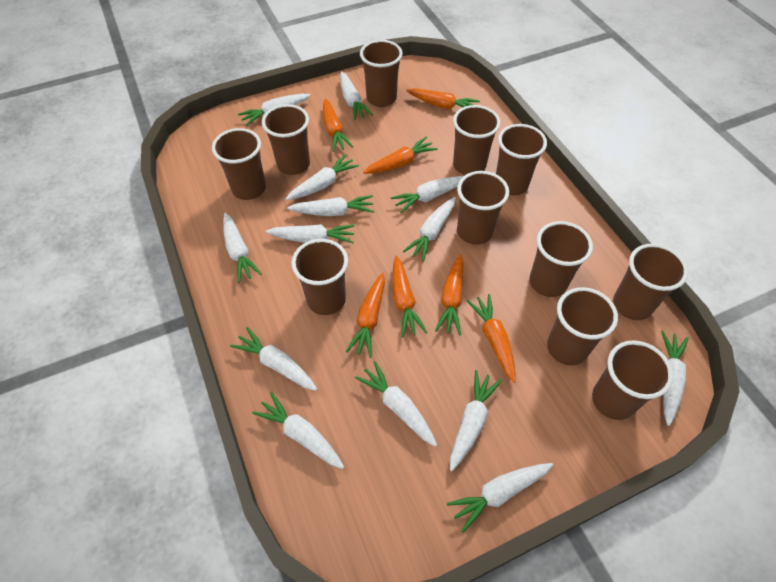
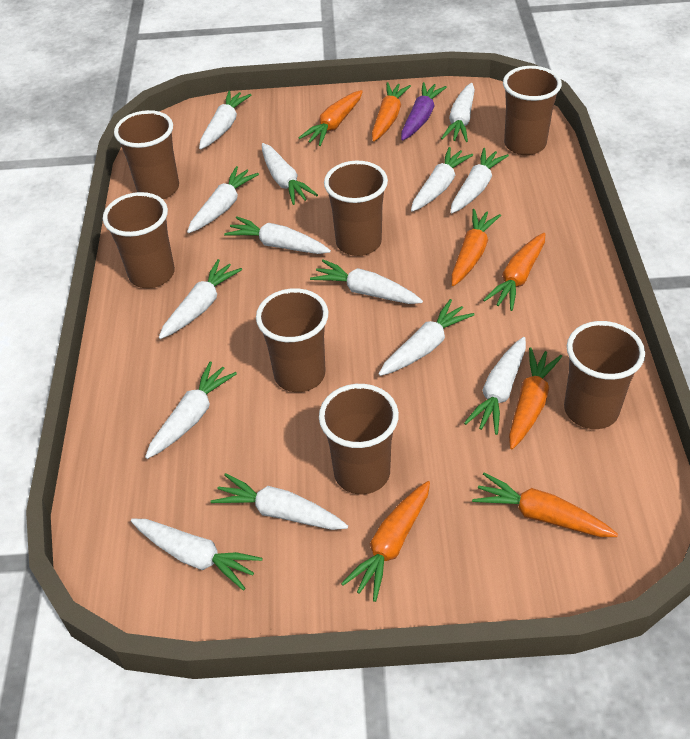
brown cup: 11 -> 7
purple carrot: 0 -> 1

